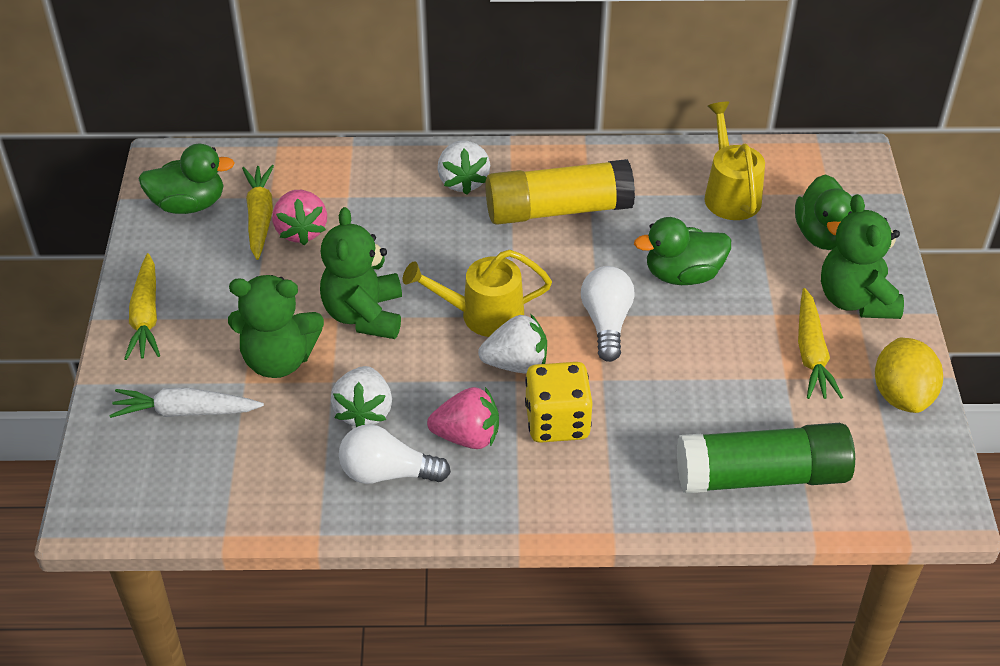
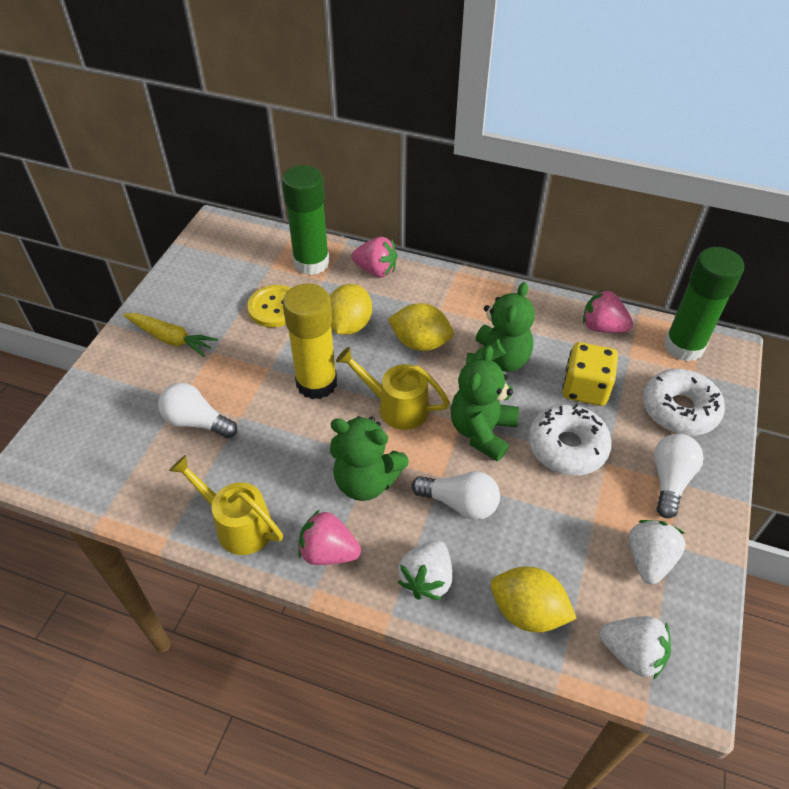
green duck: 3 -> 0
green glue stick: 1 -> 2
pink strawberry: 2 -> 3
white carrot: 1 -> 0
white donut: 0 -> 2
white light bulb: 2 -> 3
yellow button: 0 -> 1
yellow carrot: 3 -> 1
yellow lemon: 1 -> 3

